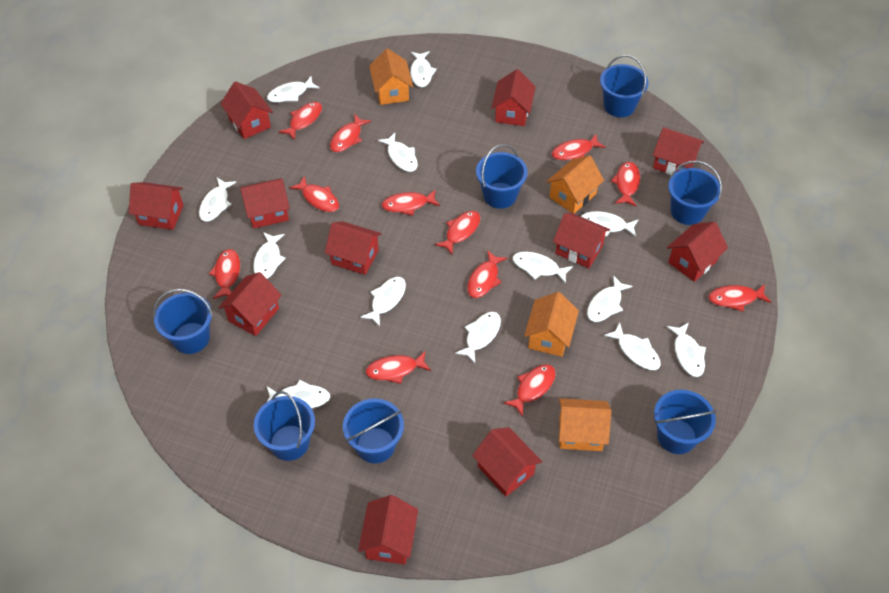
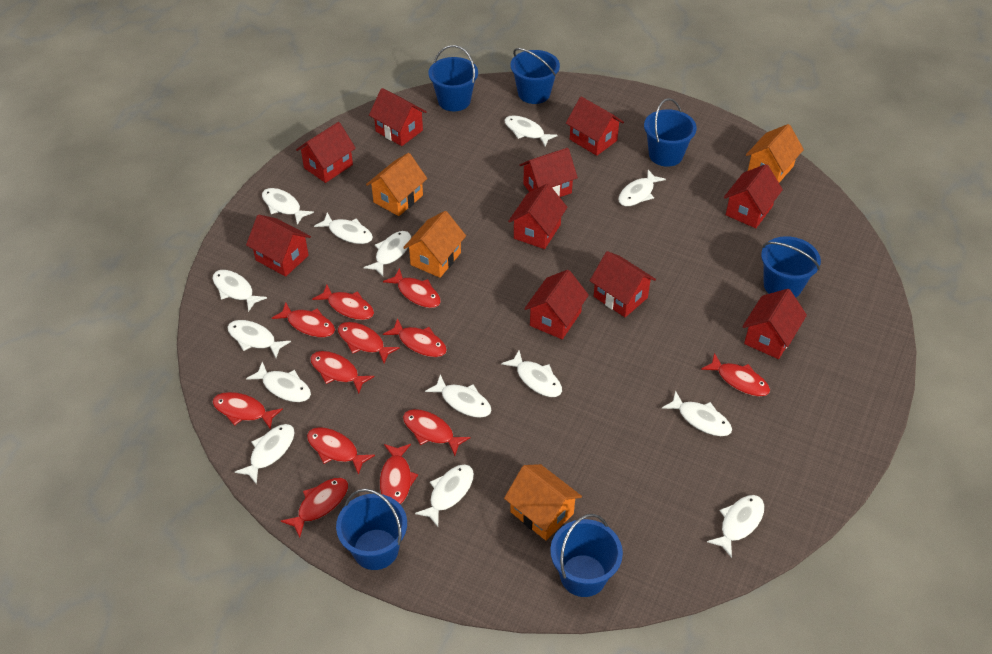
blue bucket: 7 -> 6
red house: 11 -> 10
white fish: 13 -> 14

